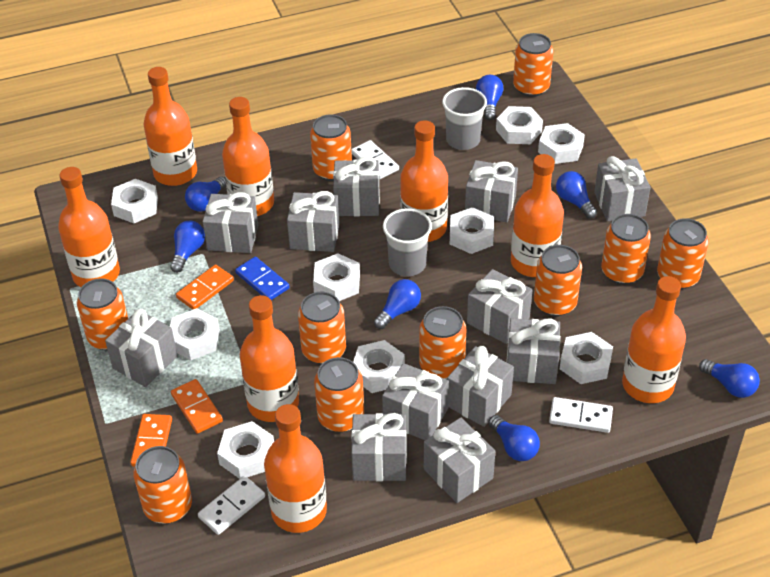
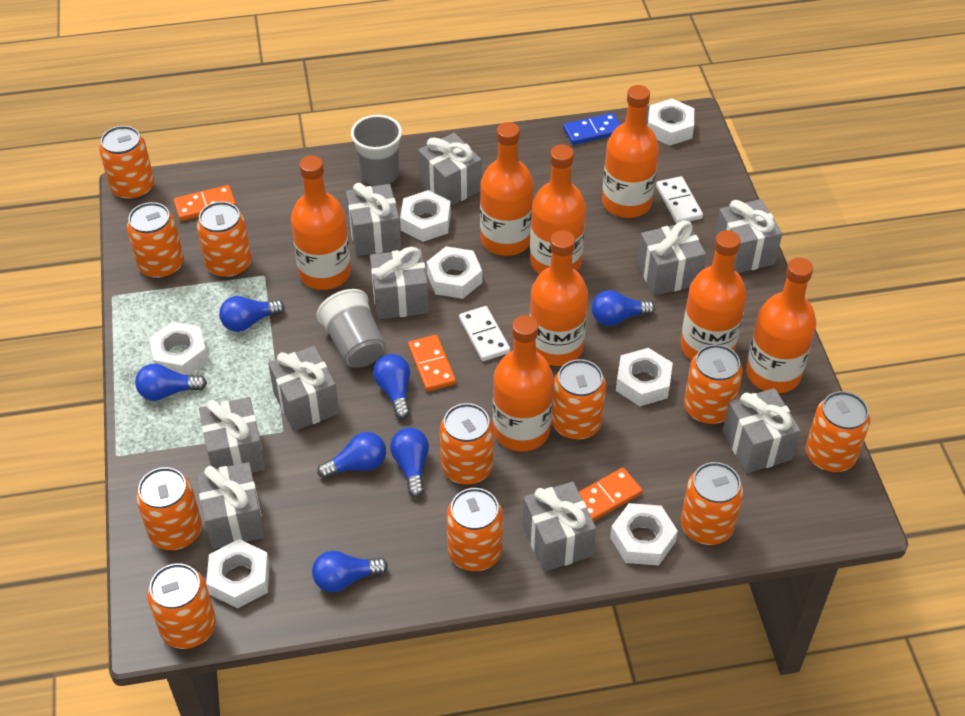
grey gift: 12 -> 10
orange can: 10 -> 11
white domino: 3 -> 2
white nut: 9 -> 7

